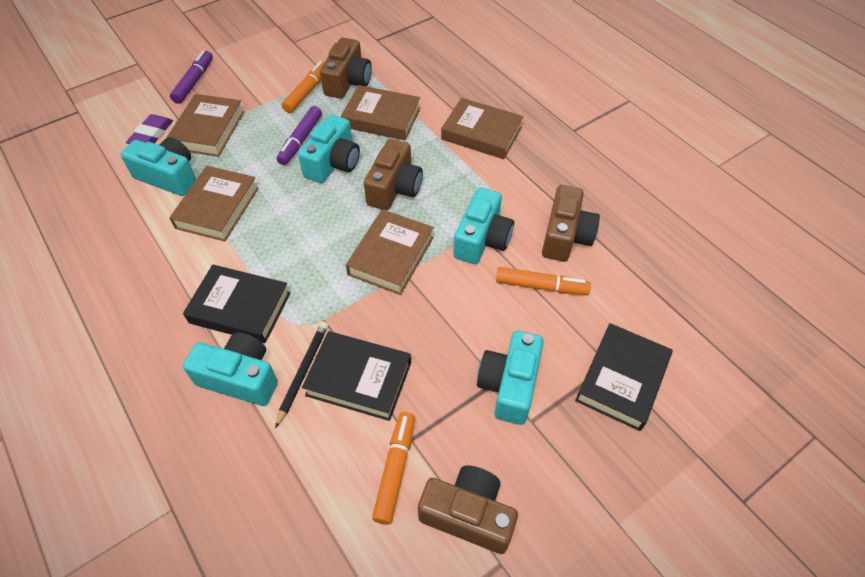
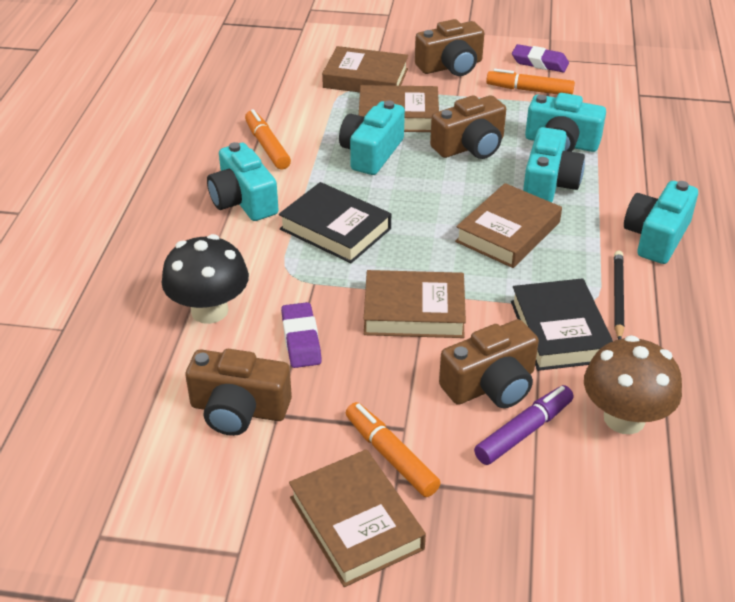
black book: 3 -> 2
black mushroom: 0 -> 1
brown mushroom: 0 -> 1
purple eraser: 1 -> 2
purple marker: 2 -> 1

